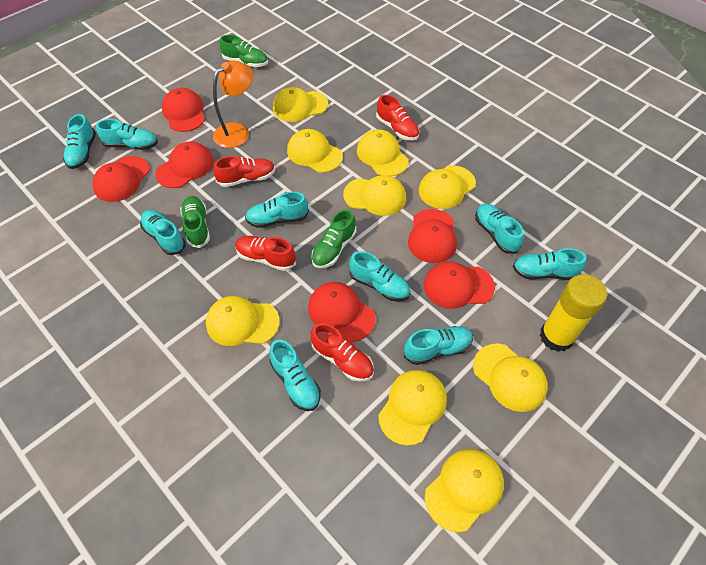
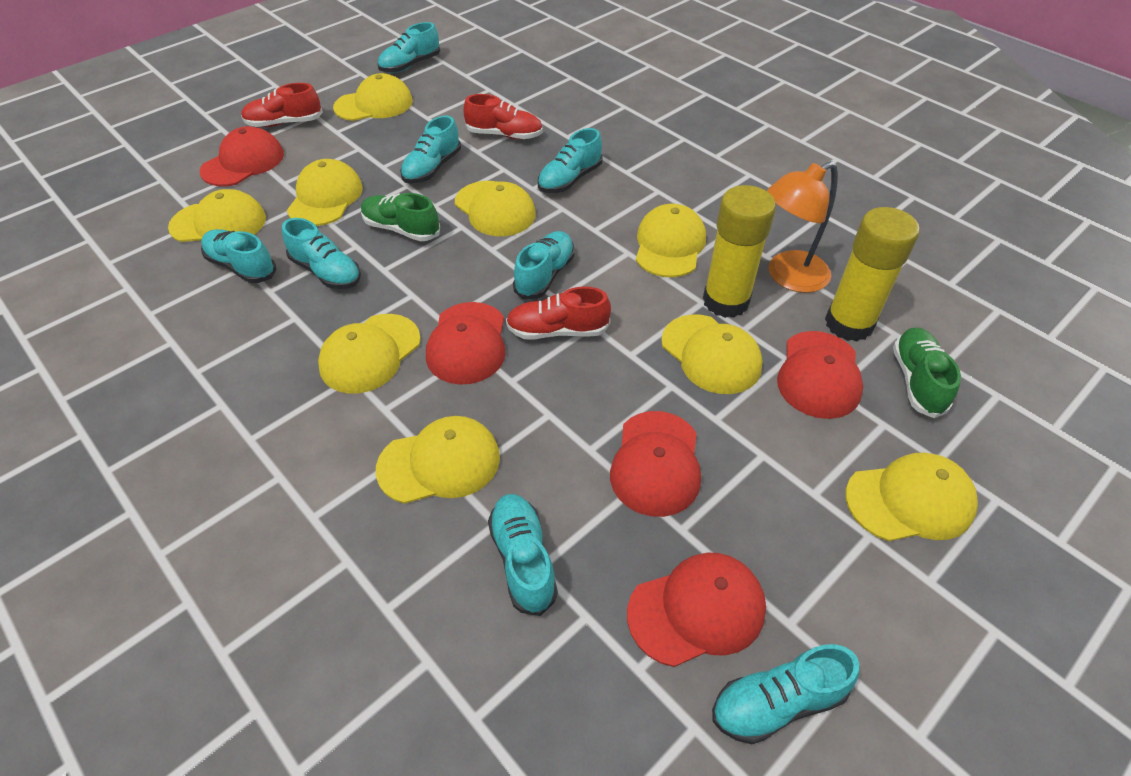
green shoe: 3 -> 2
red cap: 6 -> 5
red shoe: 4 -> 3
turquoise shoe: 9 -> 8
yellow glue stick: 1 -> 2

